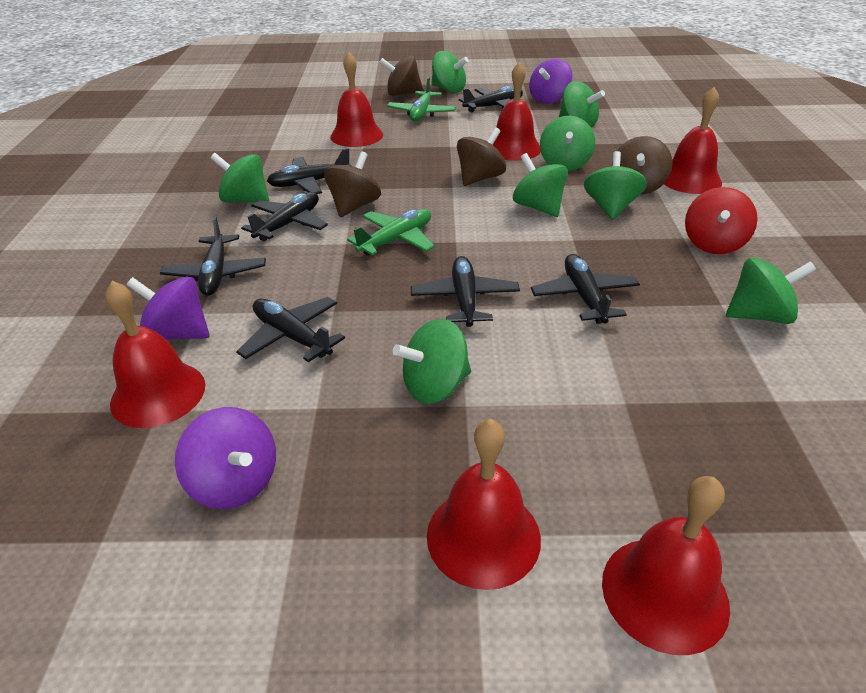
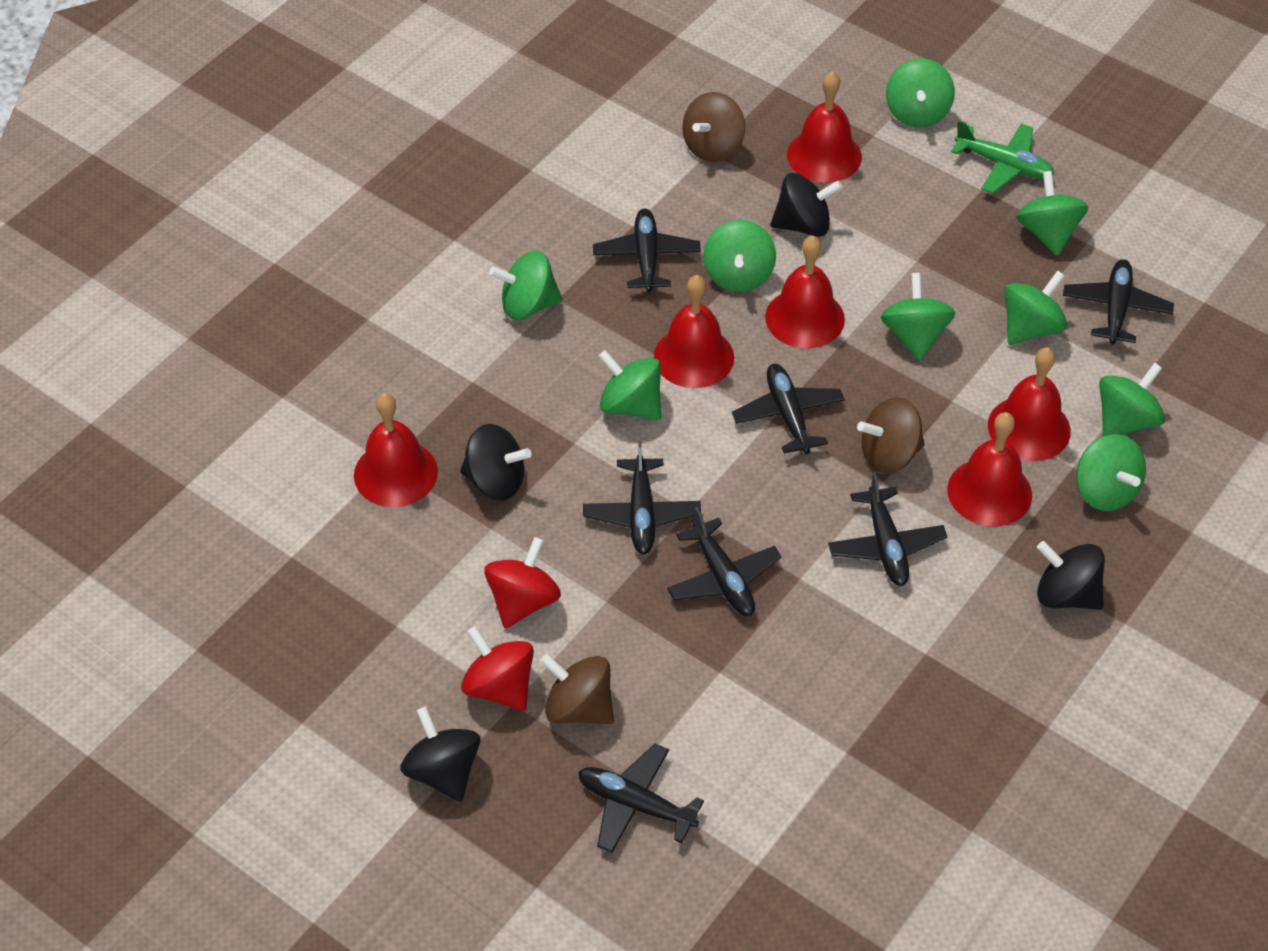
black spinning top: 0 -> 4
brown spinning top: 4 -> 3
green plane: 2 -> 1
green spinning top: 8 -> 9
purple spinning top: 3 -> 0
red spinning top: 1 -> 2

